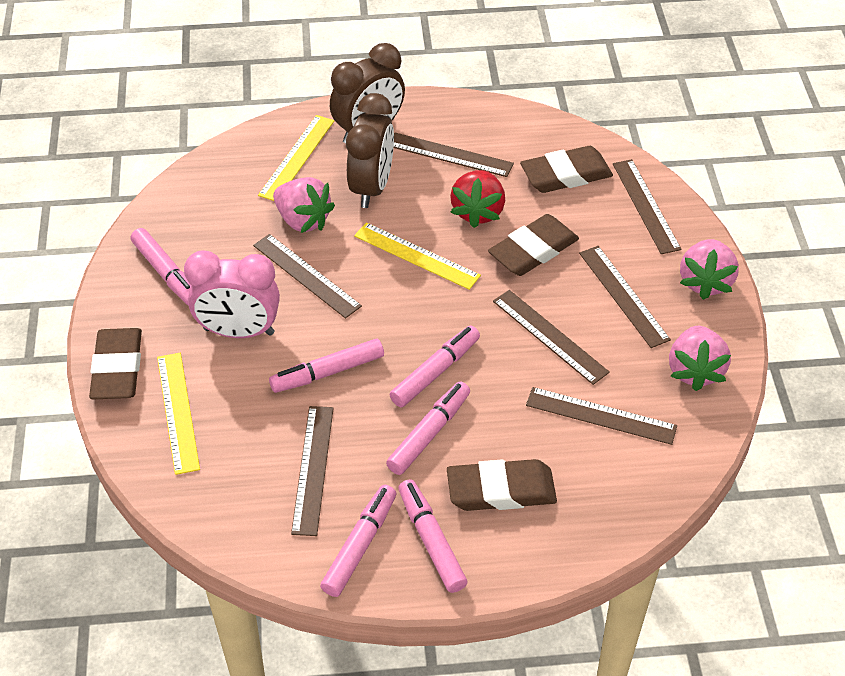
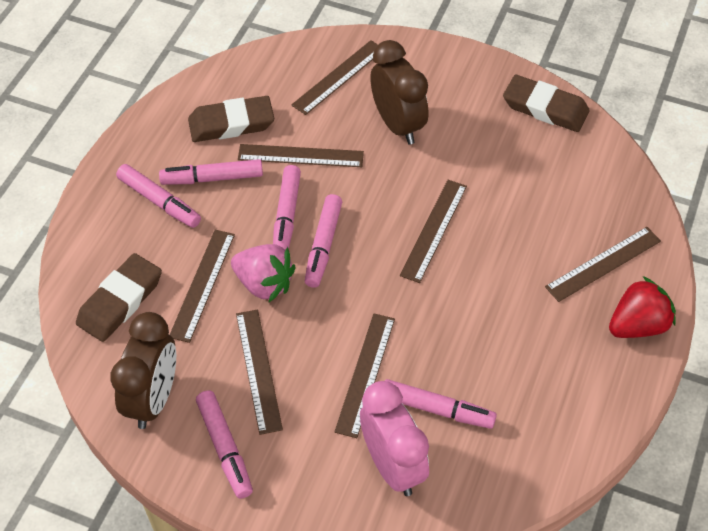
brown eraser: 4 -> 3
pink strawberry: 3 -> 1
yellow ruler: 3 -> 0

